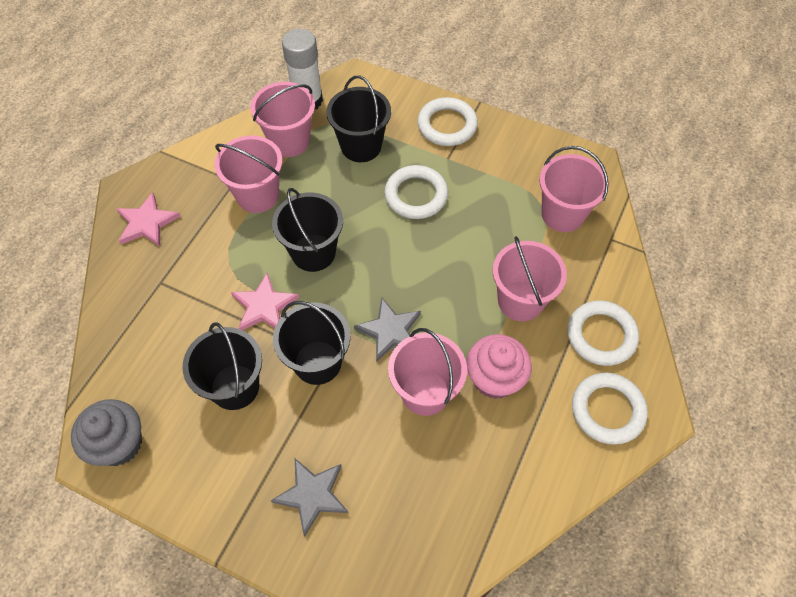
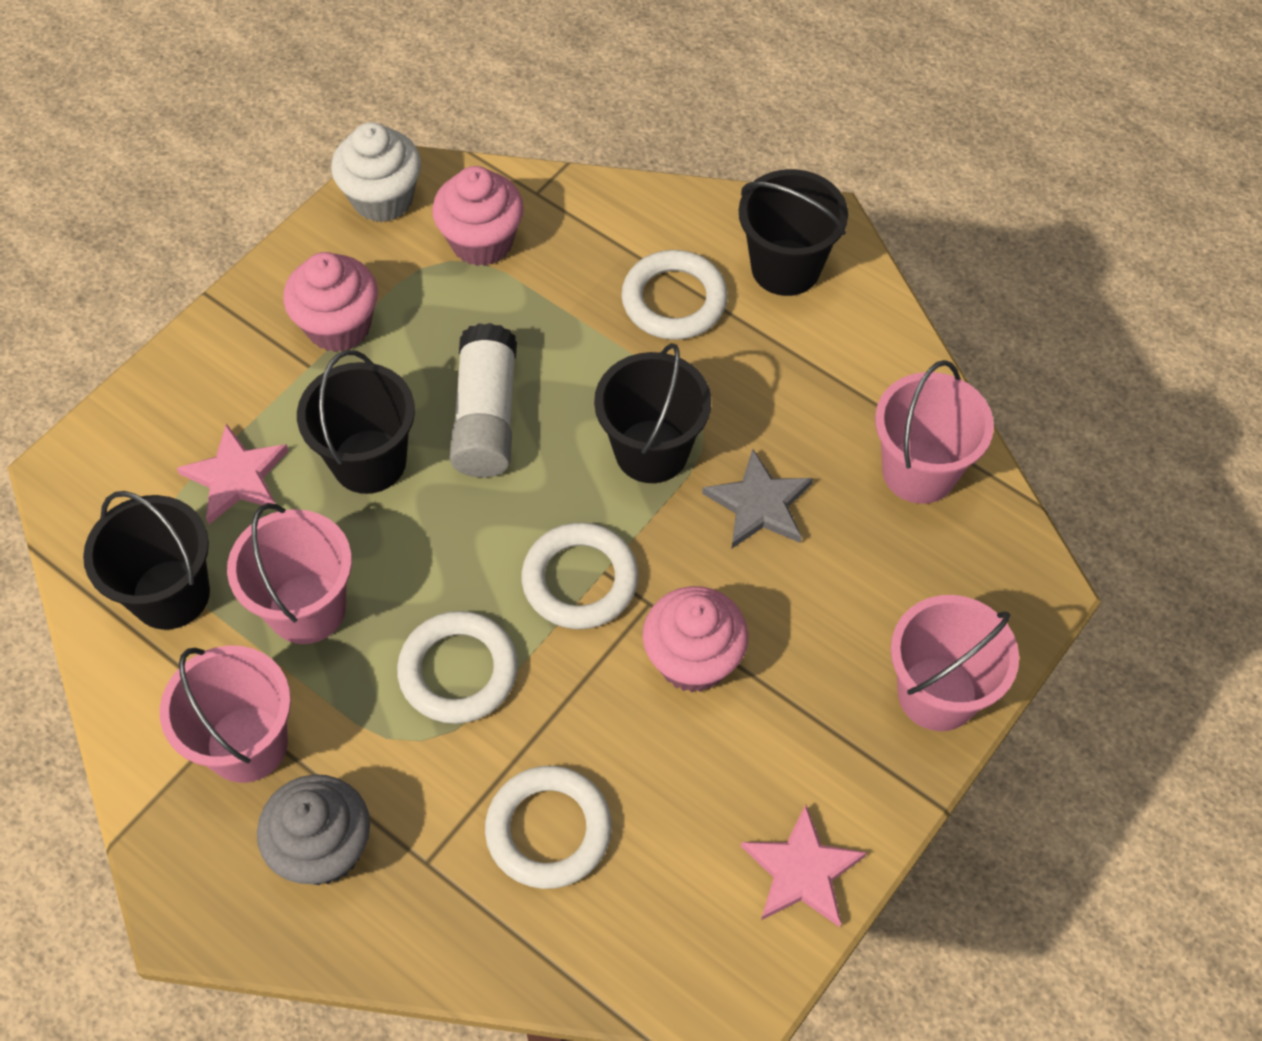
grey star: 2 -> 1
pink bucket: 5 -> 4
pink cupcake: 1 -> 3
white cupcake: 0 -> 1

